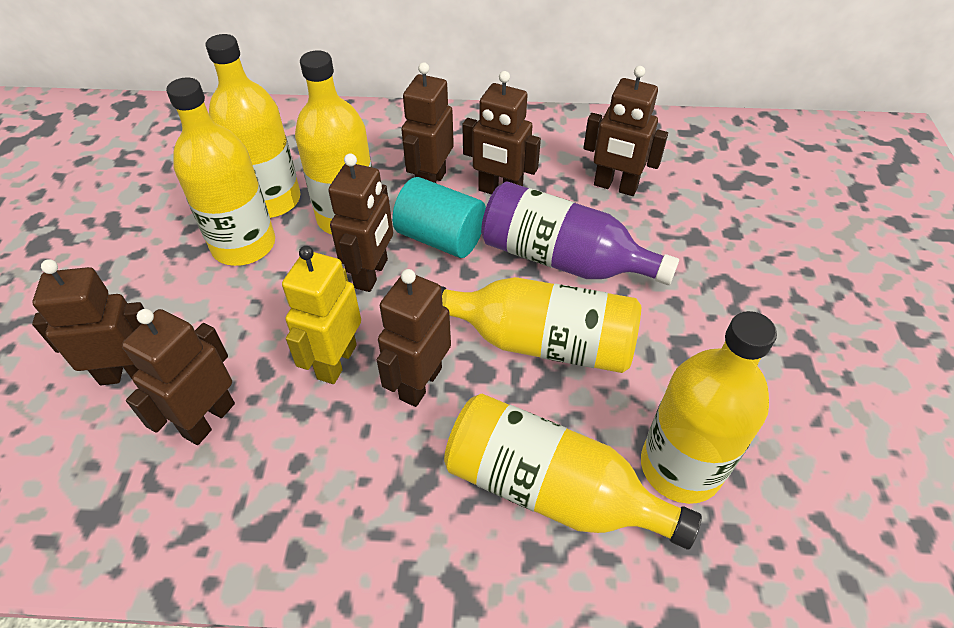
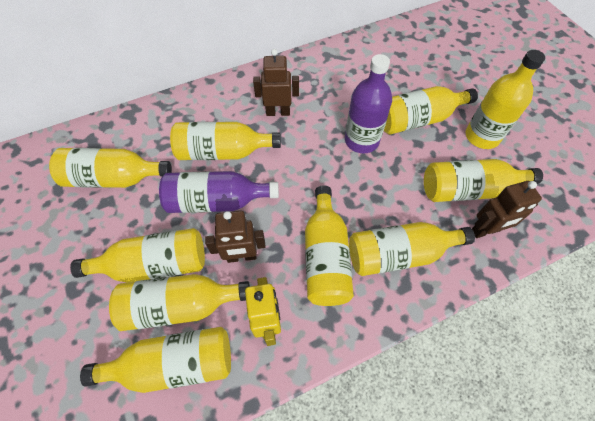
brown robot: 7 -> 3
purple bottle: 1 -> 2
turquoise cylinder: 1 -> 0
yellow bottle: 6 -> 10

